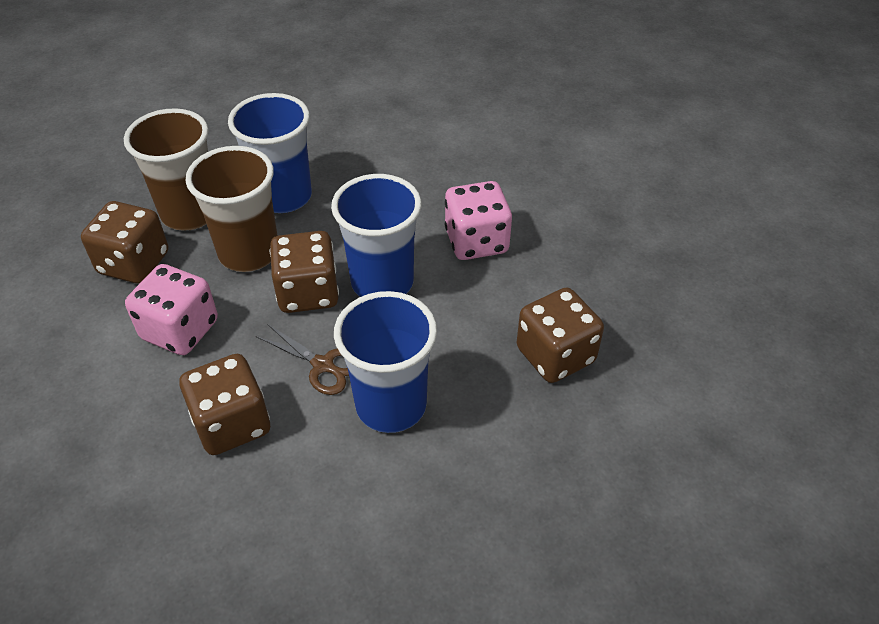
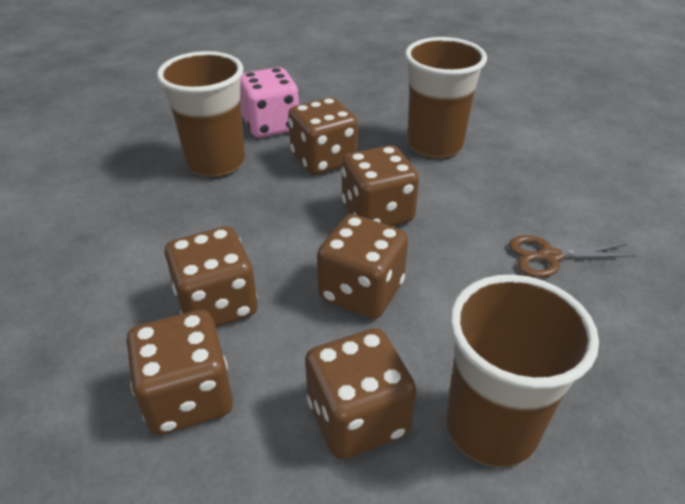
blue cup: 3 -> 0
brown cup: 2 -> 3
brown dice: 4 -> 6
pink dice: 2 -> 1

